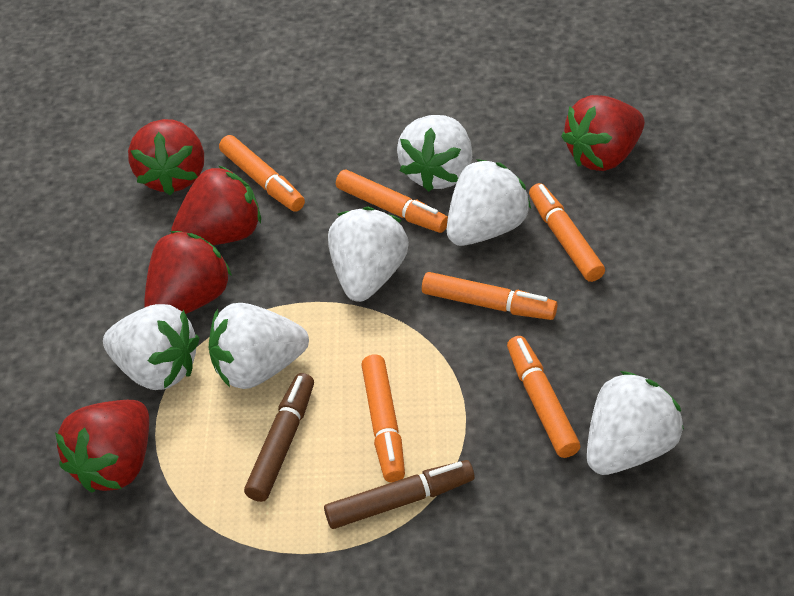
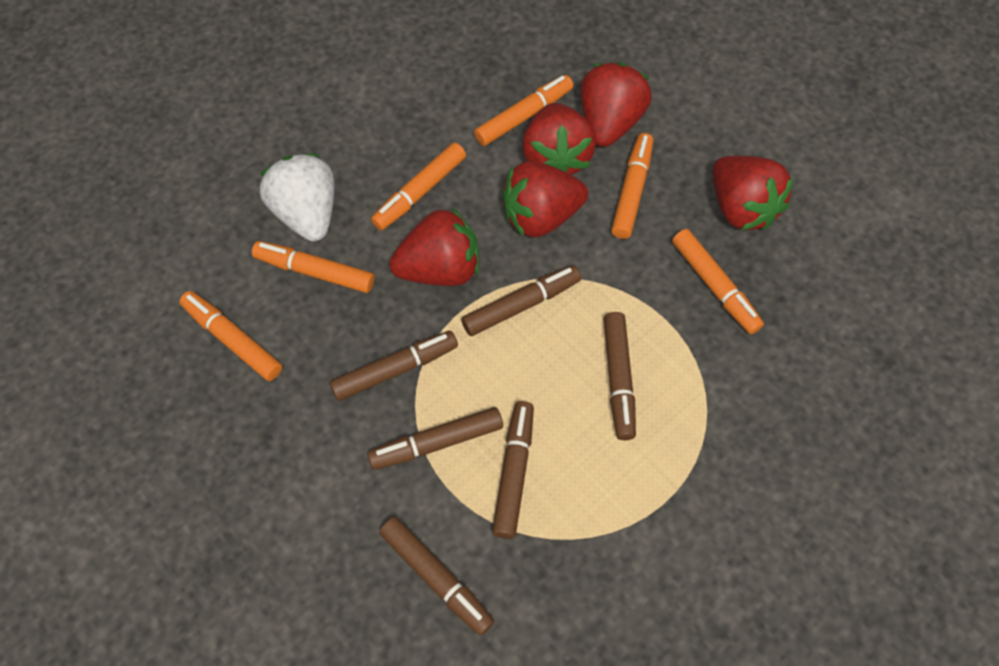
brown marker: 2 -> 6
white strawberry: 6 -> 1

